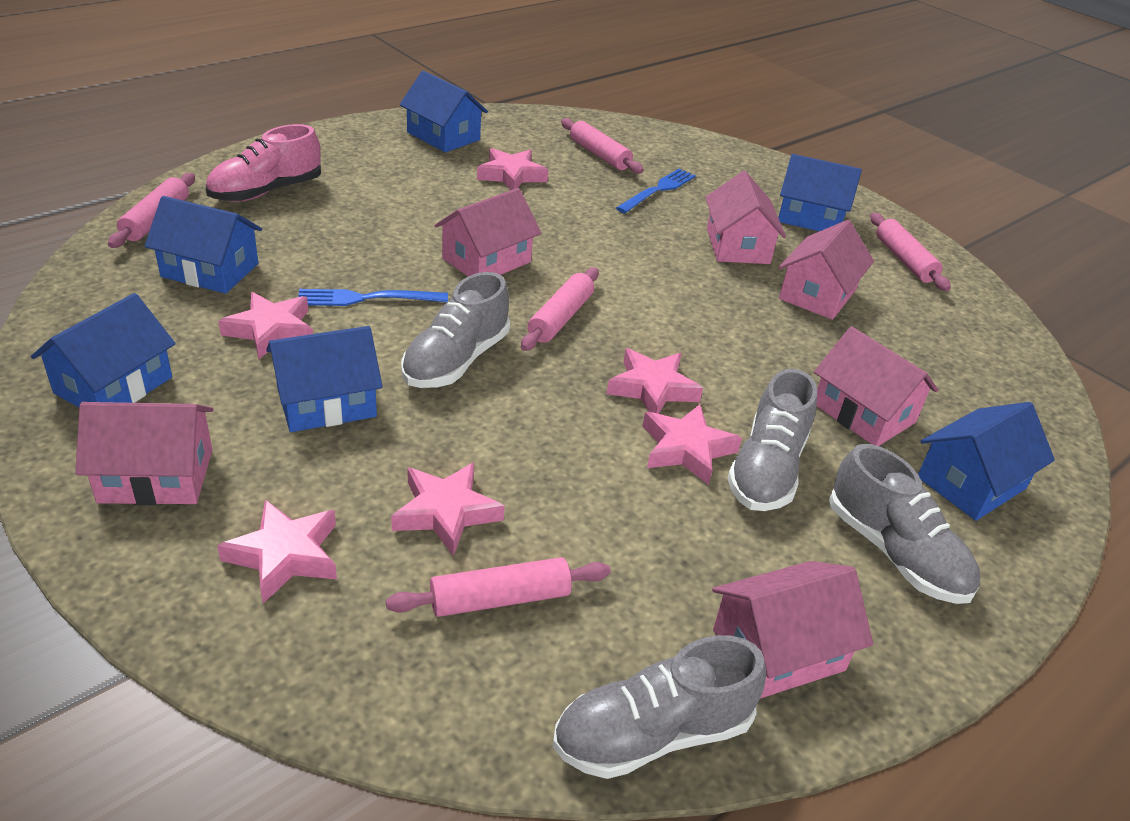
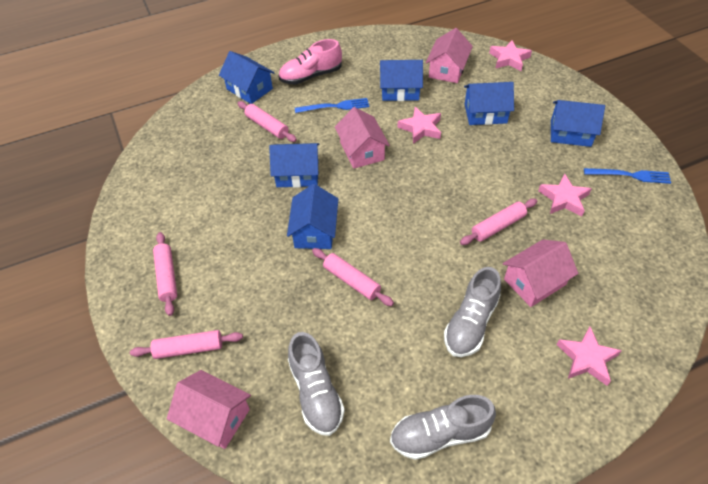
grey shoe: 4 -> 3
pink house: 6 -> 4
pink star: 6 -> 4

